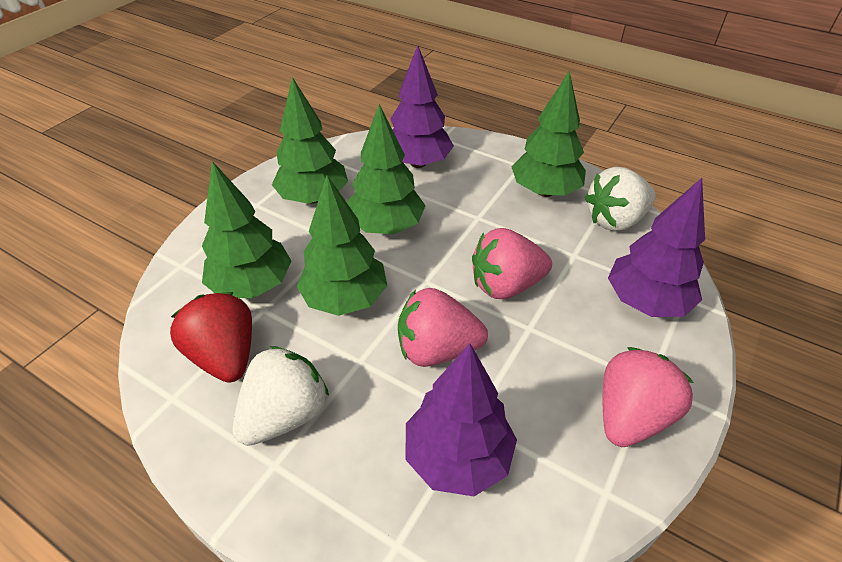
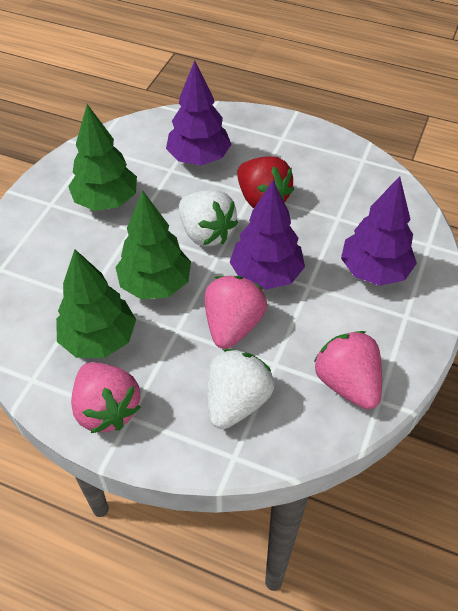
green tree: 5 -> 3

